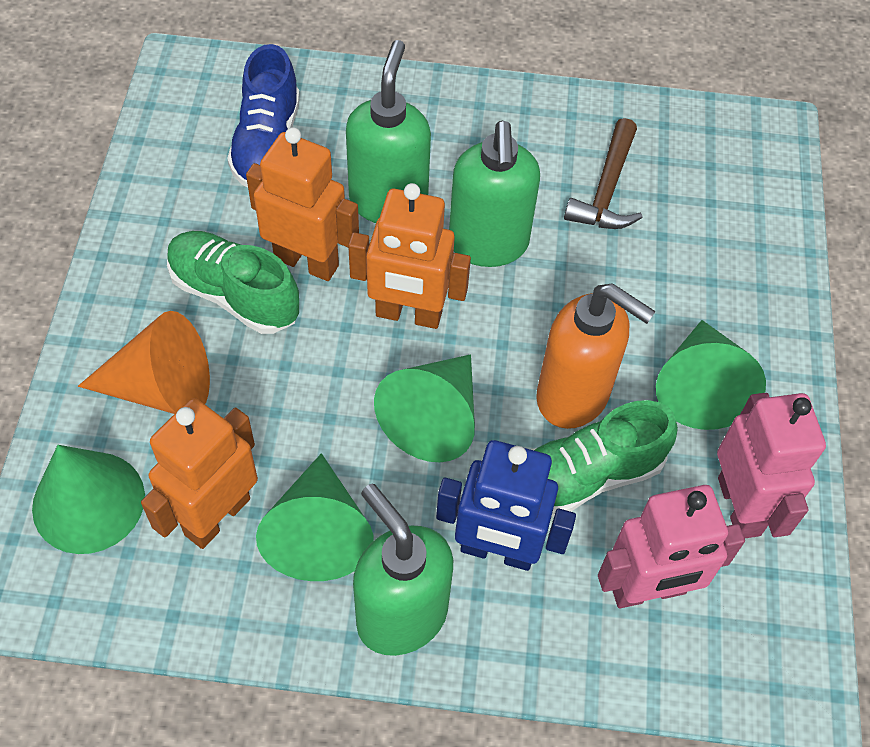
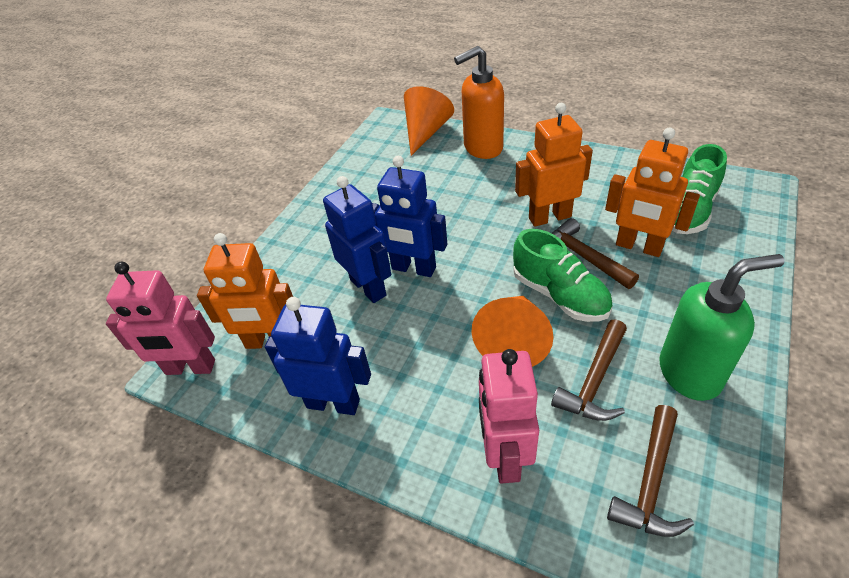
blue robot: 1 -> 3
blue shoe: 1 -> 0
brown hammer: 1 -> 3
green cone: 4 -> 0
green soap dispenser: 3 -> 1
orange cone: 1 -> 2

